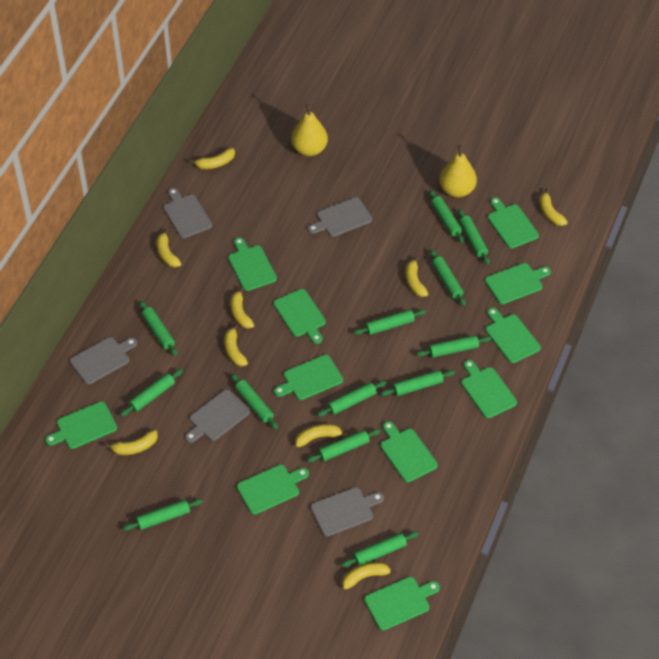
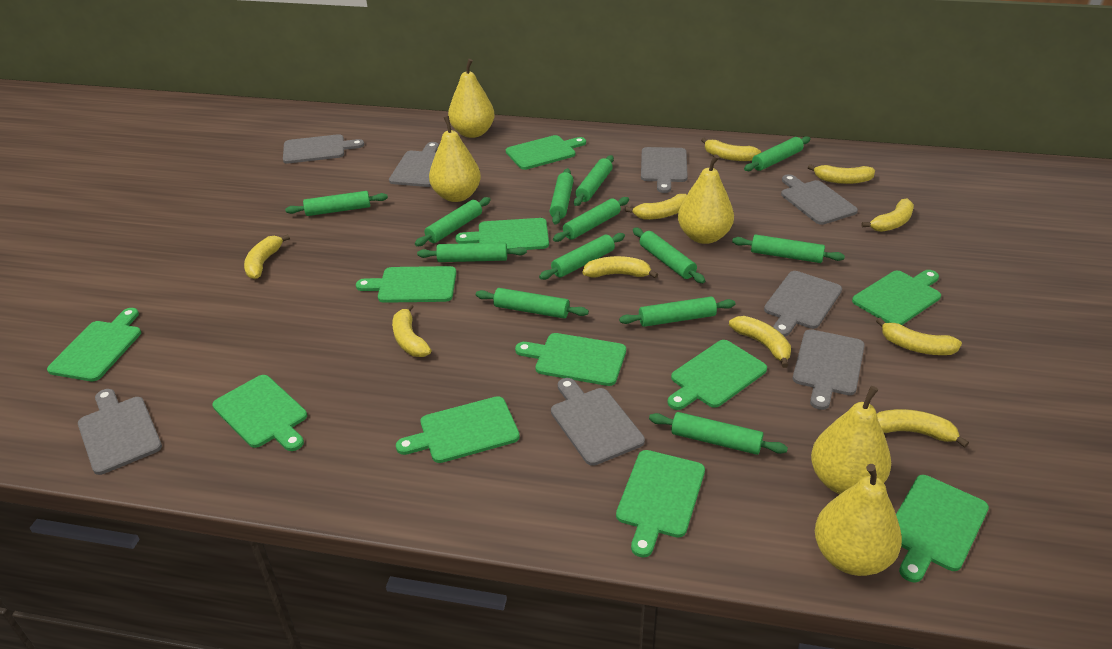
grey cutting board: 5 -> 8
yellow banana: 9 -> 10
yellow pear: 2 -> 5

